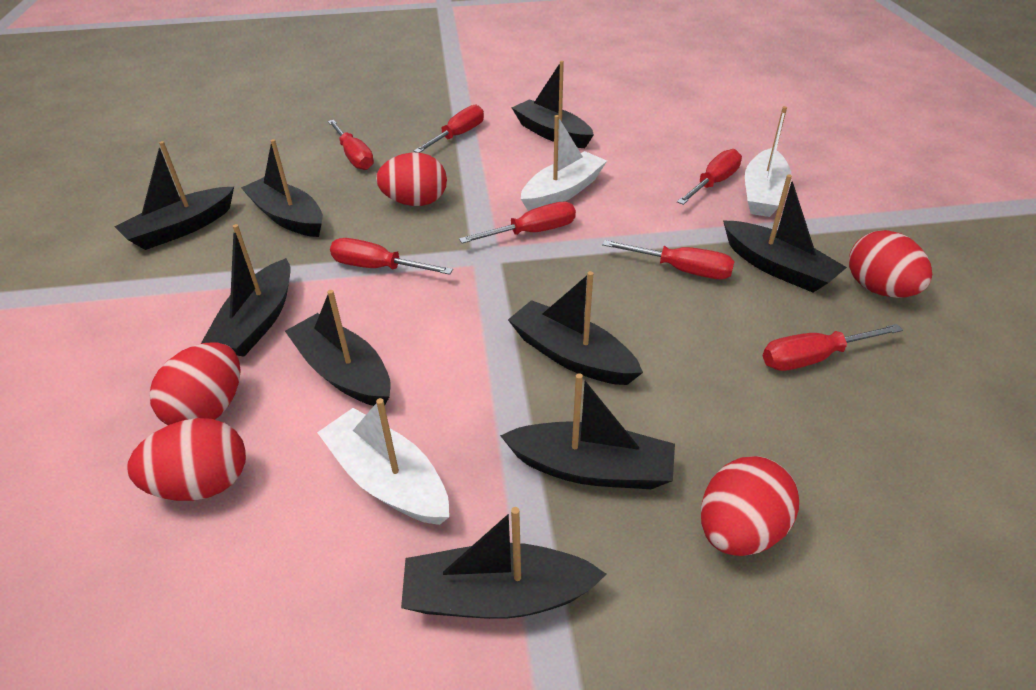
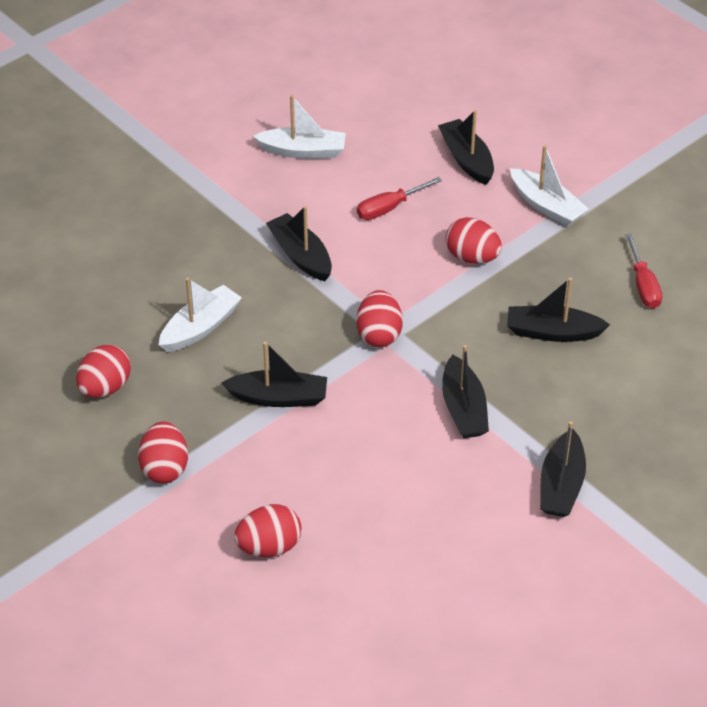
black boat: 9 -> 6
red screwdriver: 7 -> 2

